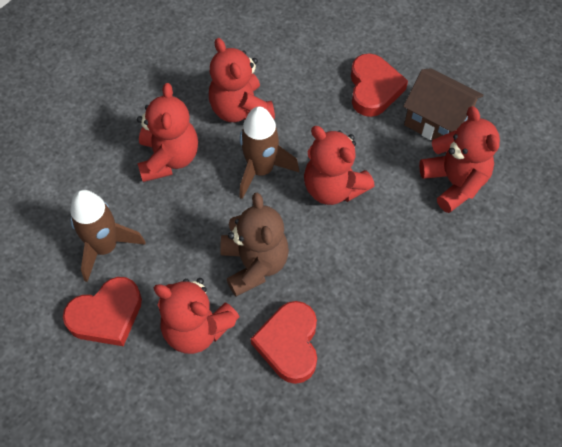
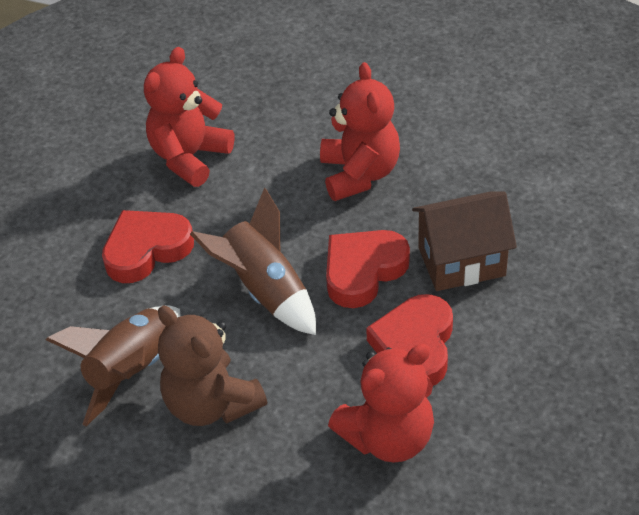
red teddy bear: 5 -> 3

